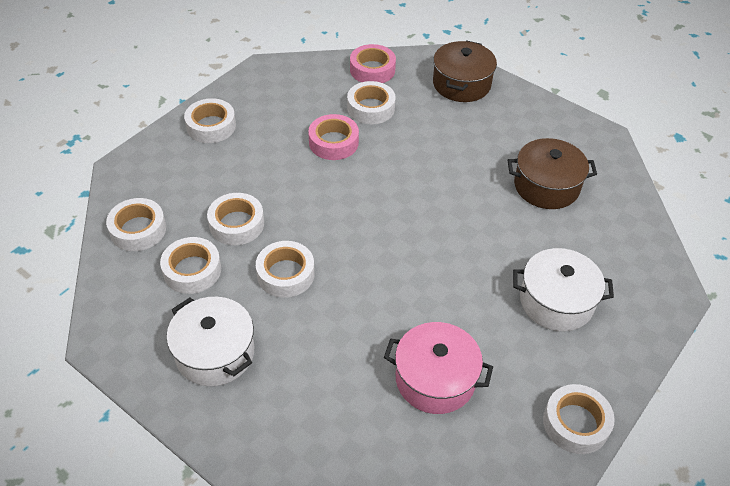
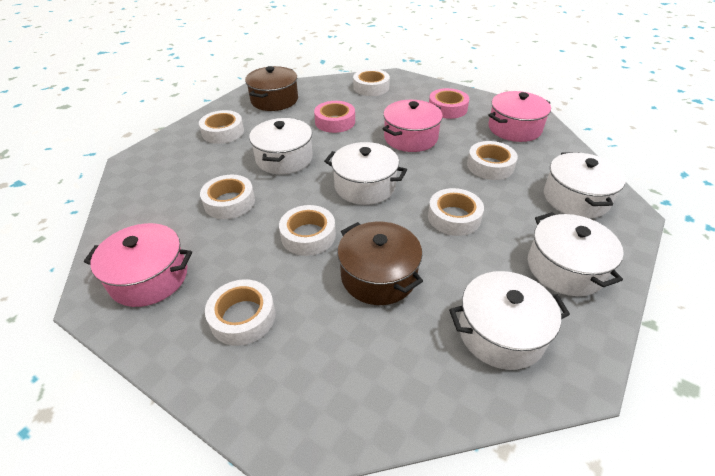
pink pot: 1 -> 3
white pot: 2 -> 5

